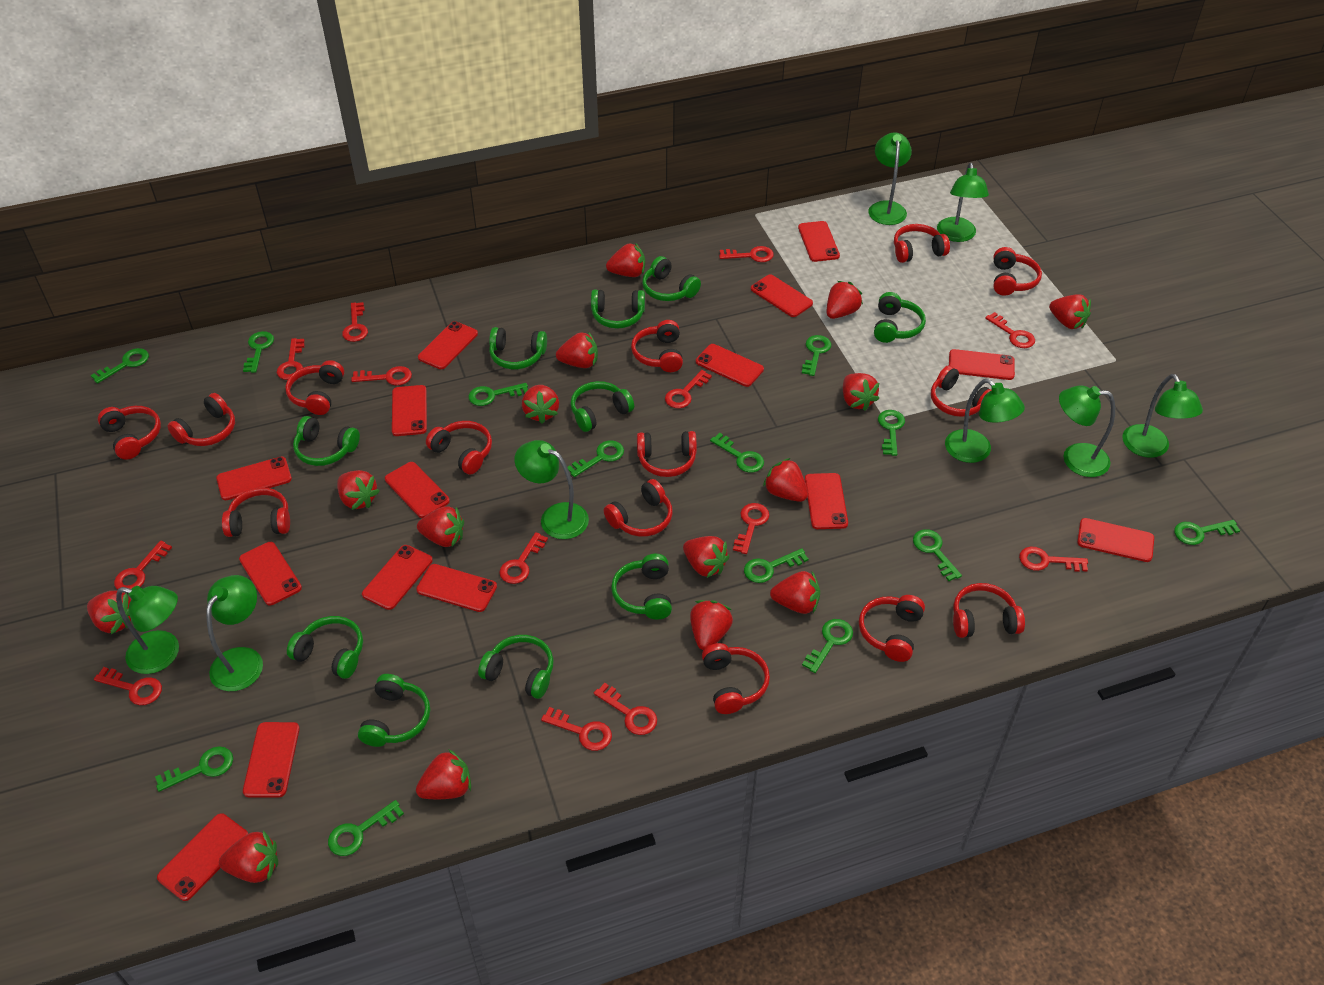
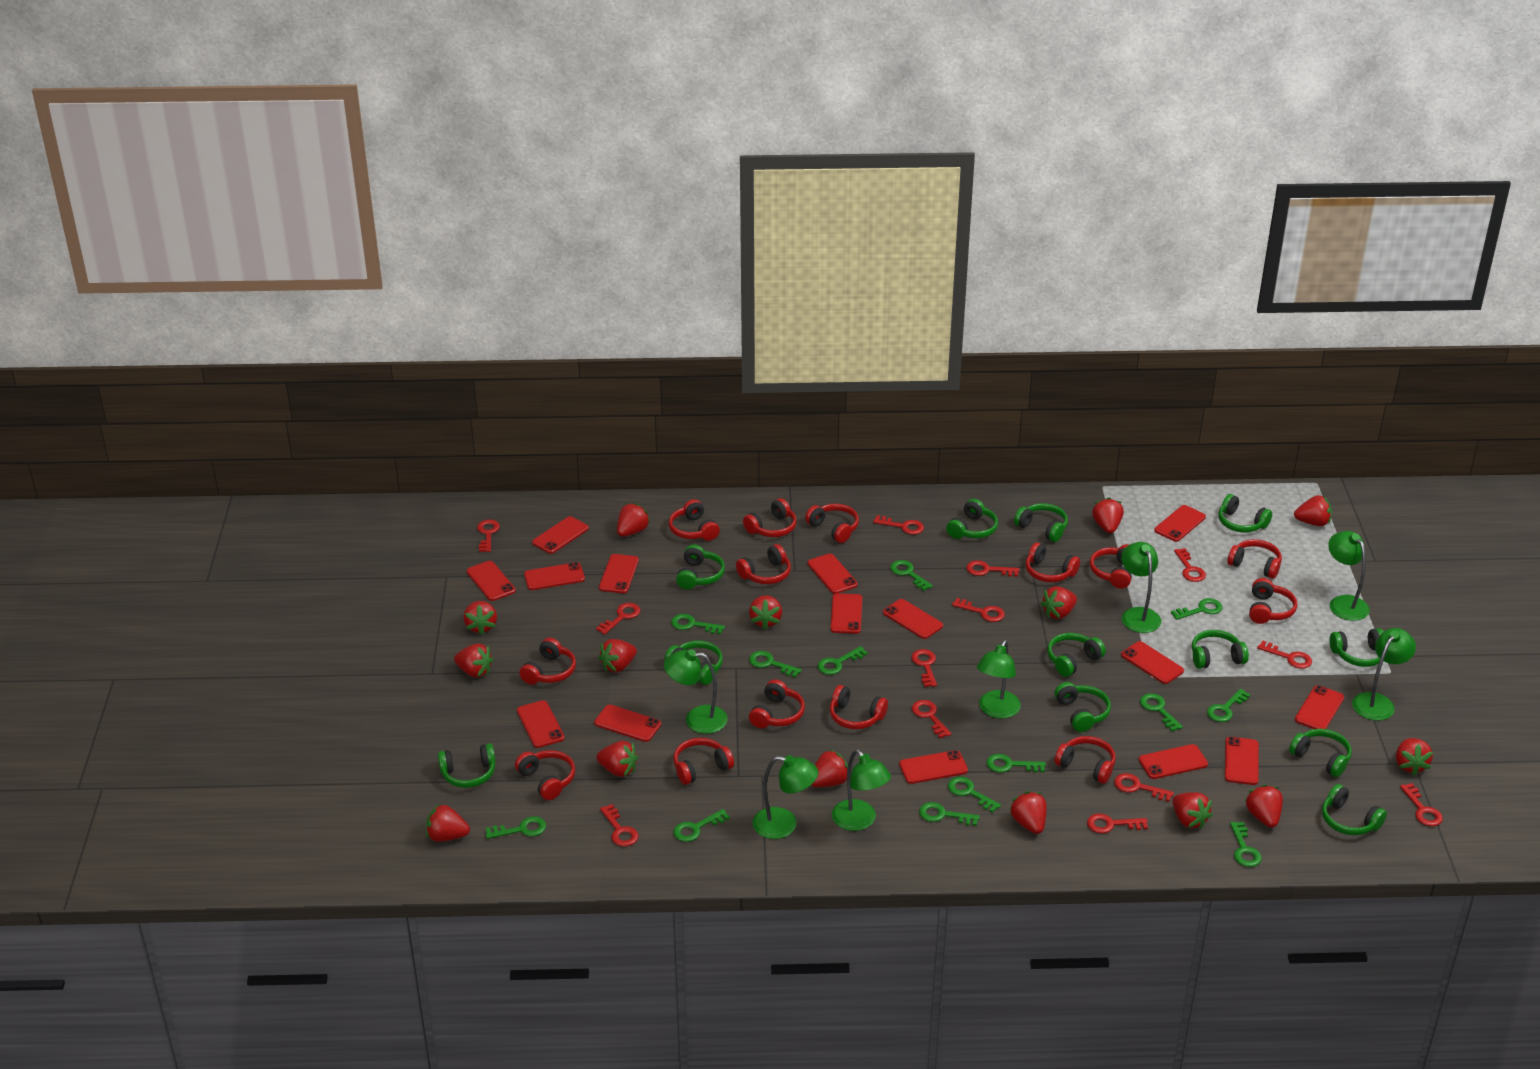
green headphones: 10 -> 12
green lamp: 8 -> 7

